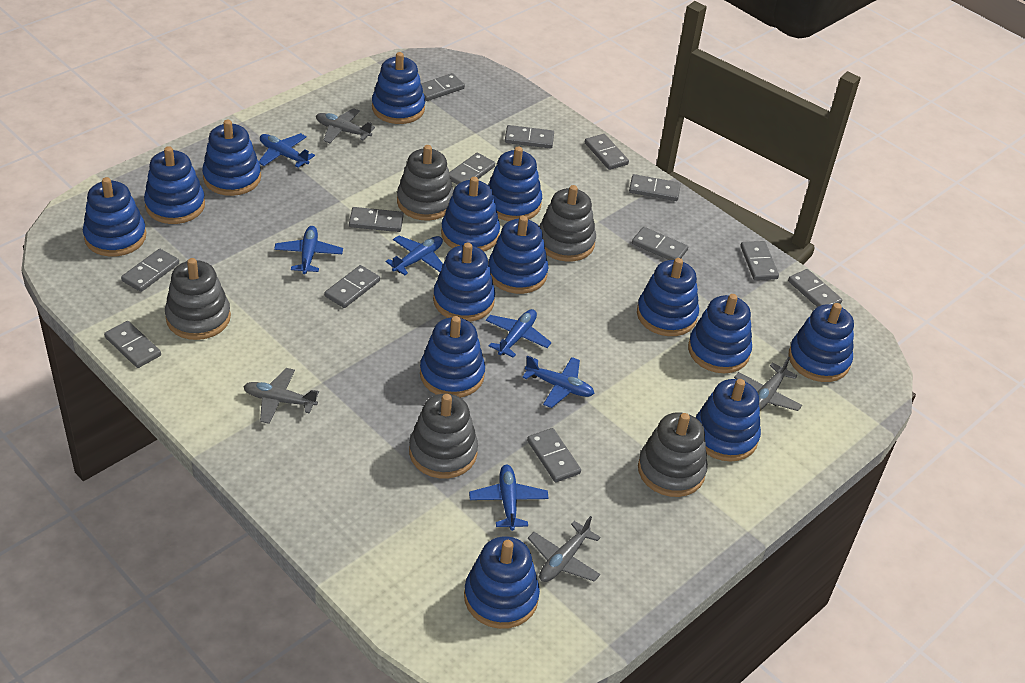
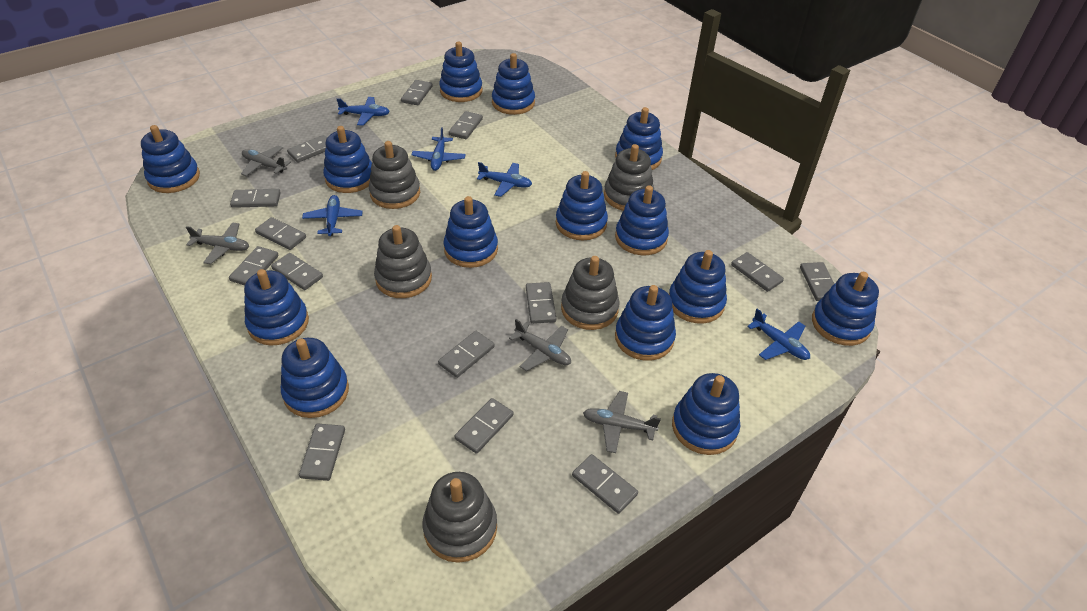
blue plane: 6 -> 5
grey domino: 13 -> 14

